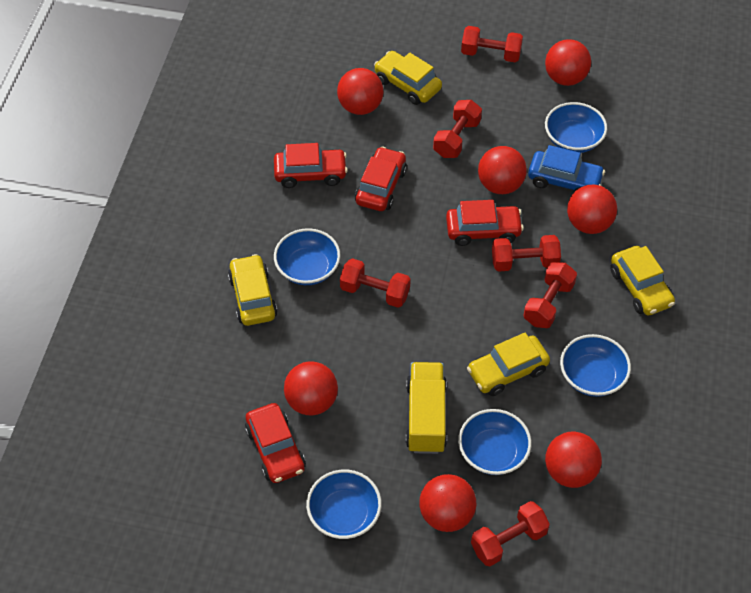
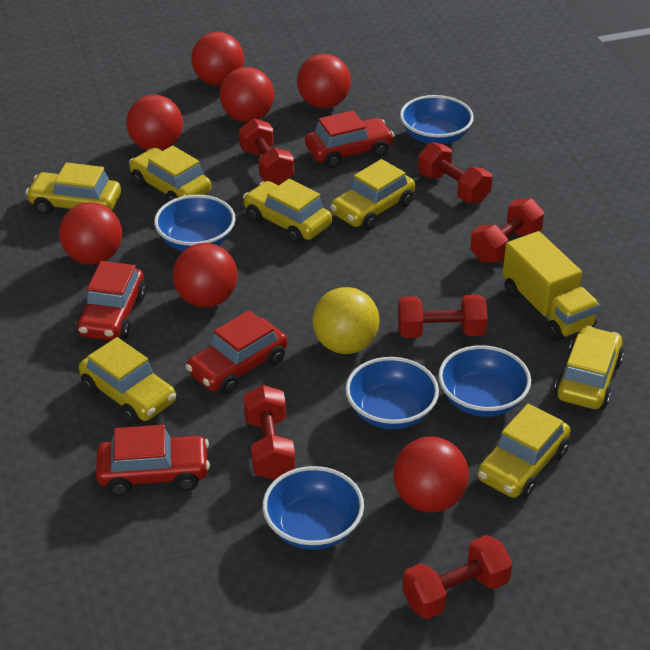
blue car: 1 -> 0
yellow ball: 0 -> 1
yellow car: 4 -> 7

